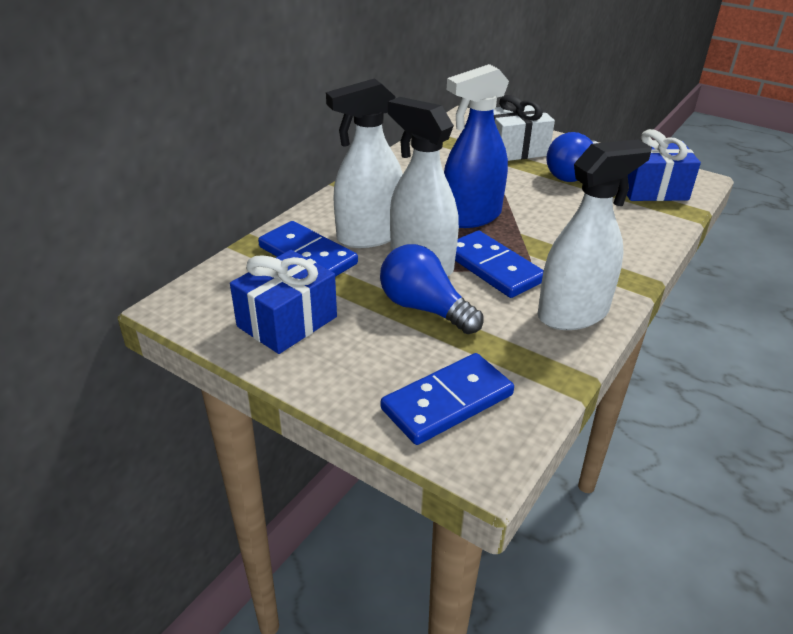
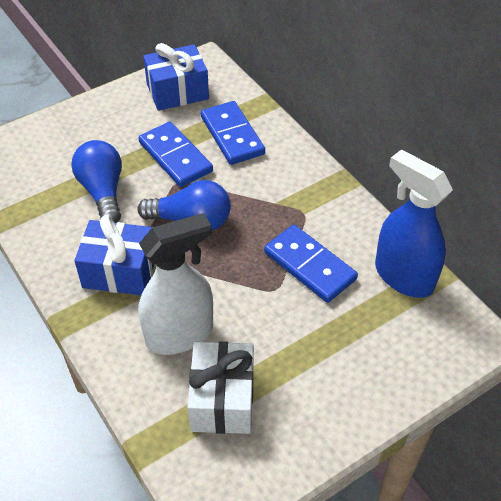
white spray bottle: 3 -> 1

